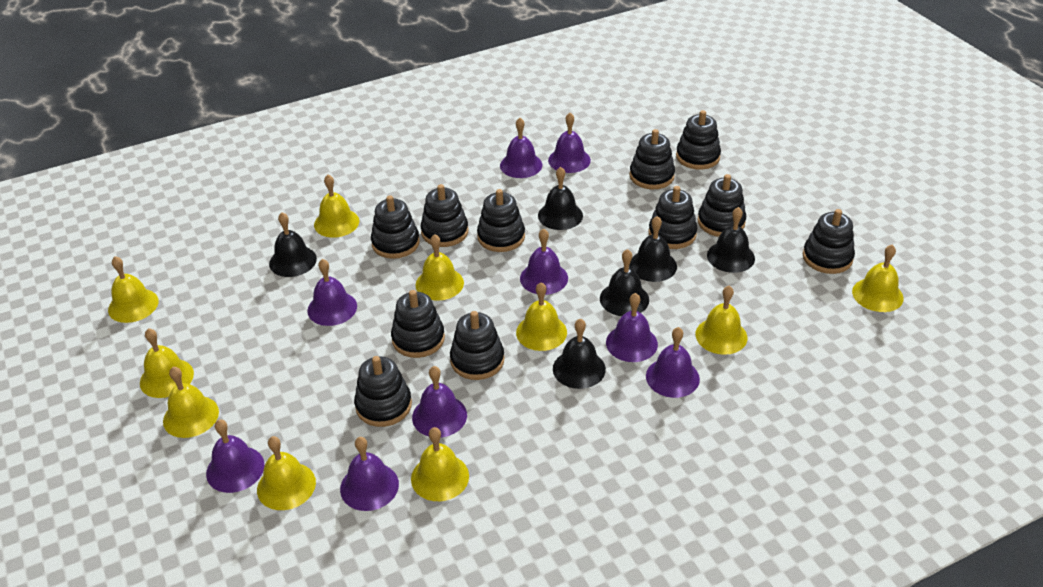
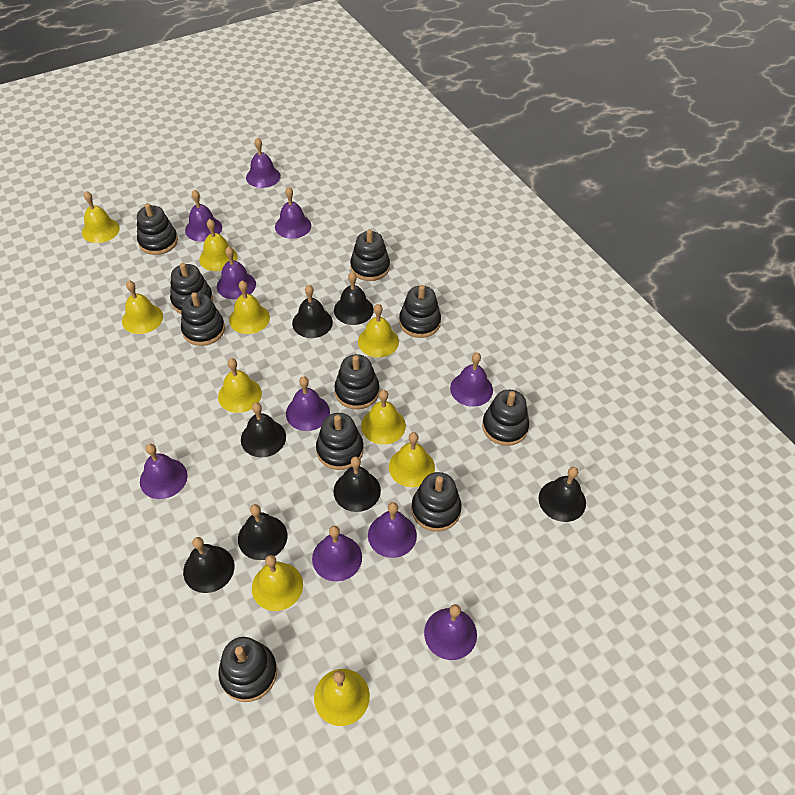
black bell: 6 -> 7
black stacking toy: 11 -> 10
purple bell: 9 -> 10

